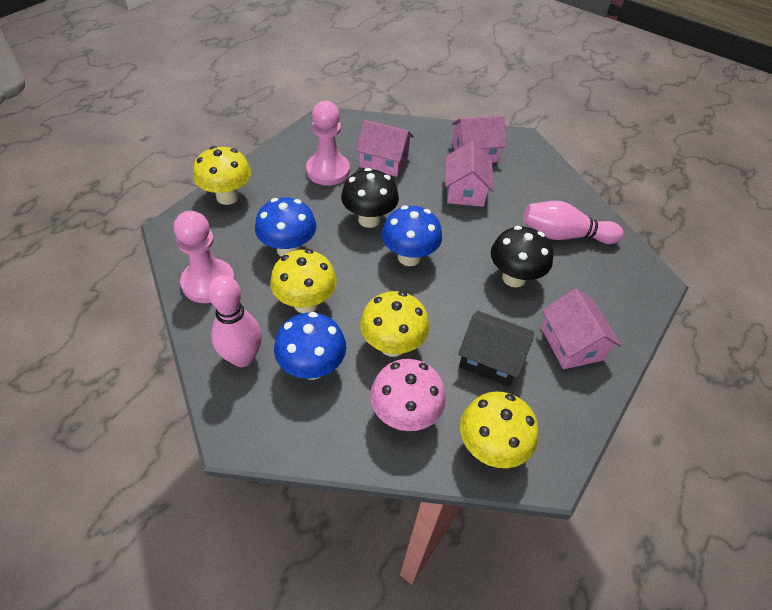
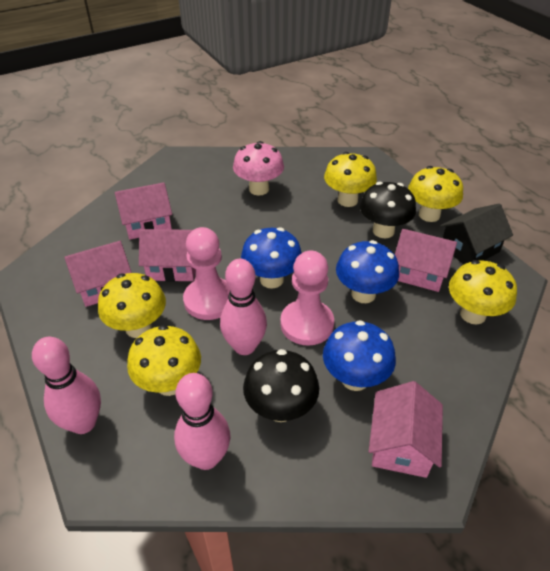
pink bowling pin: 2 -> 3
pink house: 4 -> 5
yellow mushroom: 4 -> 5

